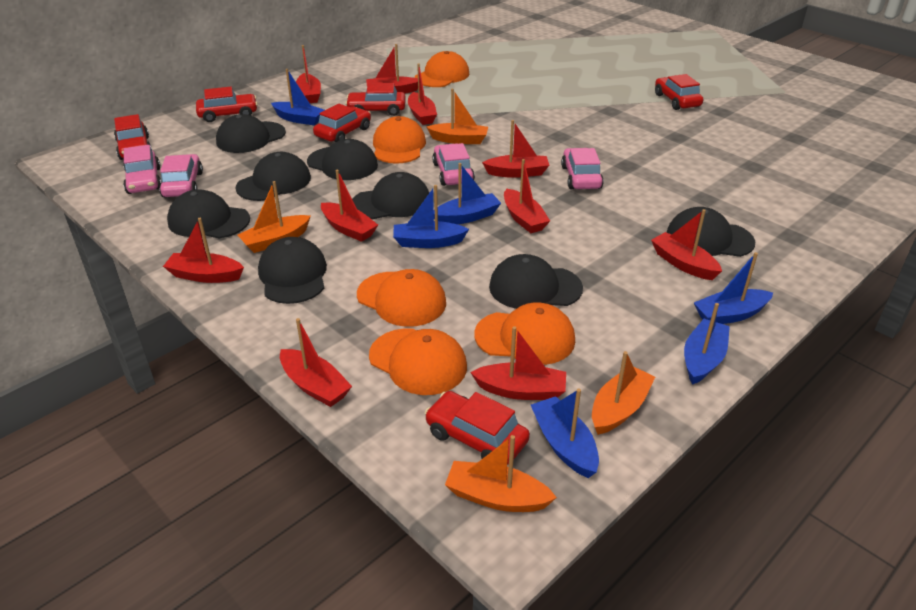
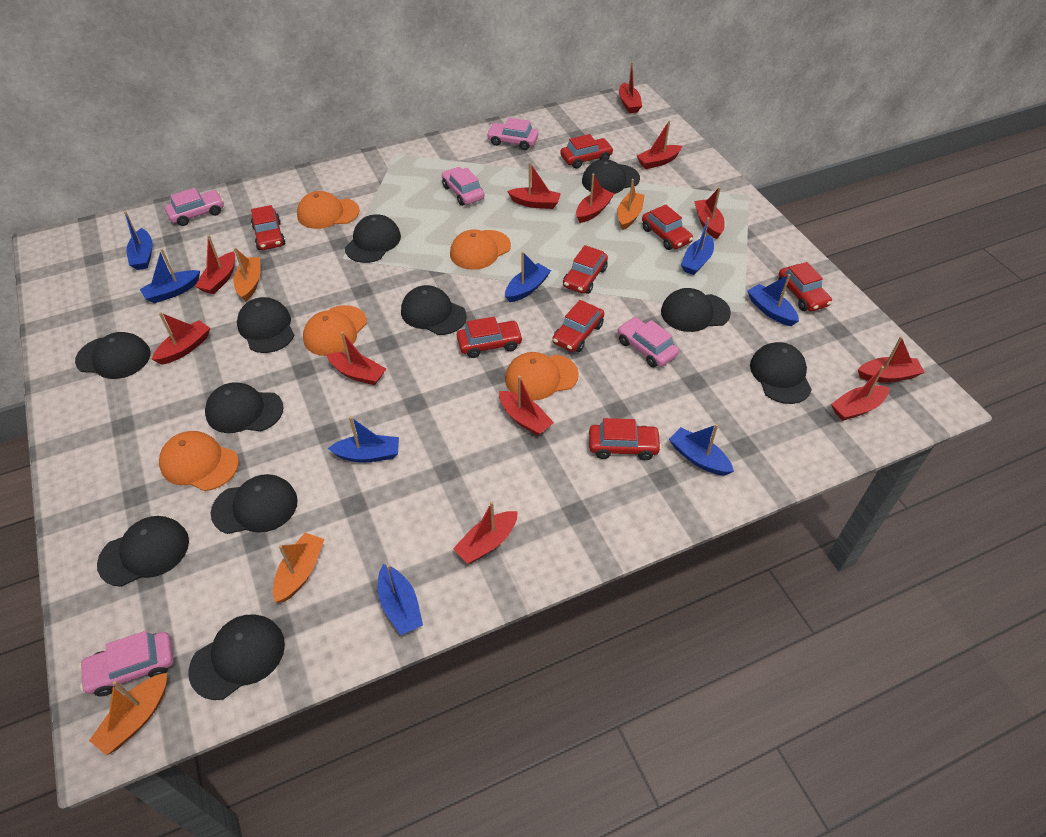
black cap: 8 -> 11
blue boat: 6 -> 8
pink car: 4 -> 5
red boat: 10 -> 12
red car: 6 -> 8

